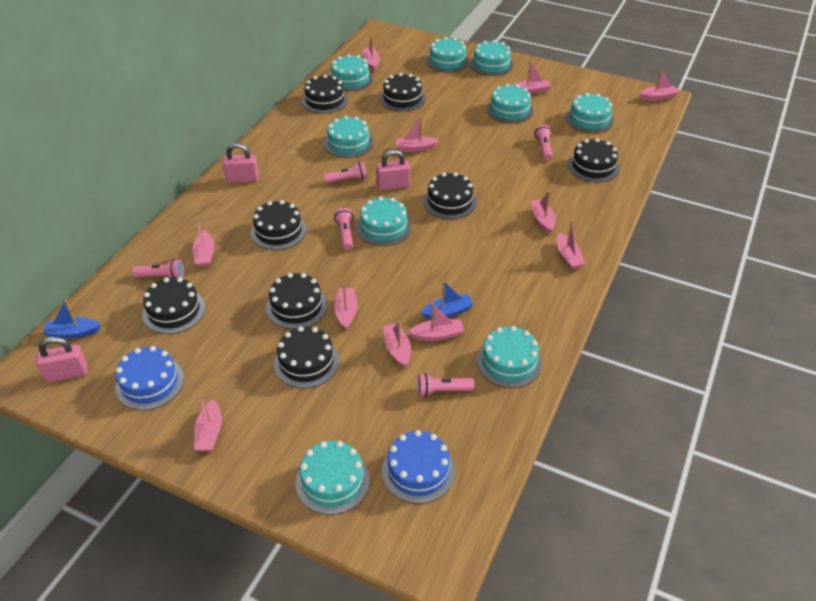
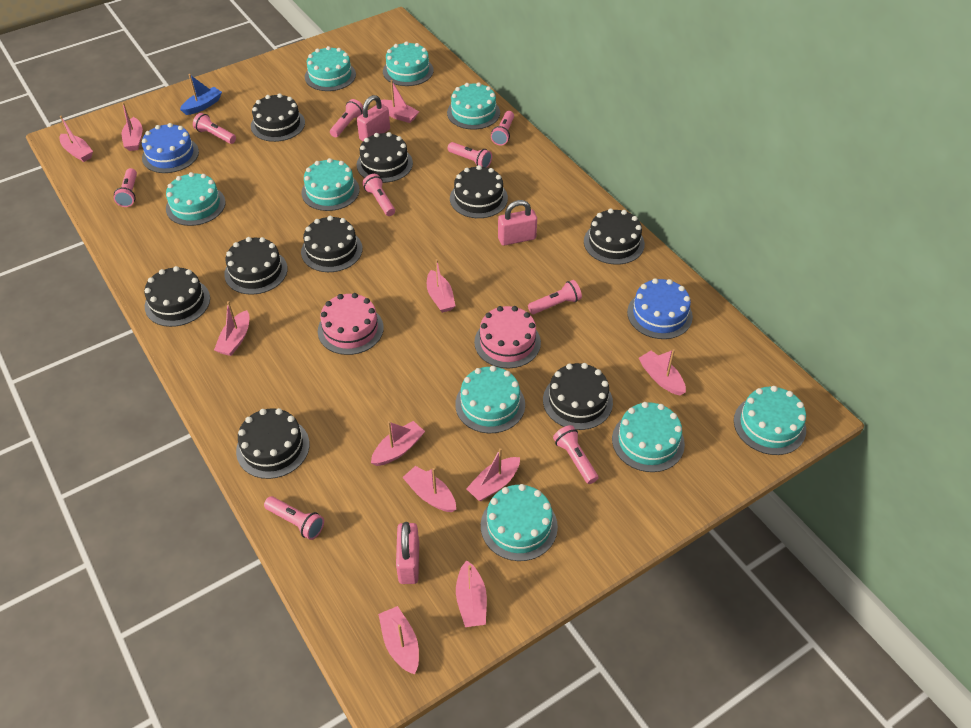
black cake: 8 -> 9
blue boat: 2 -> 1
pink cake: 0 -> 2
pink flashlight: 5 -> 9

